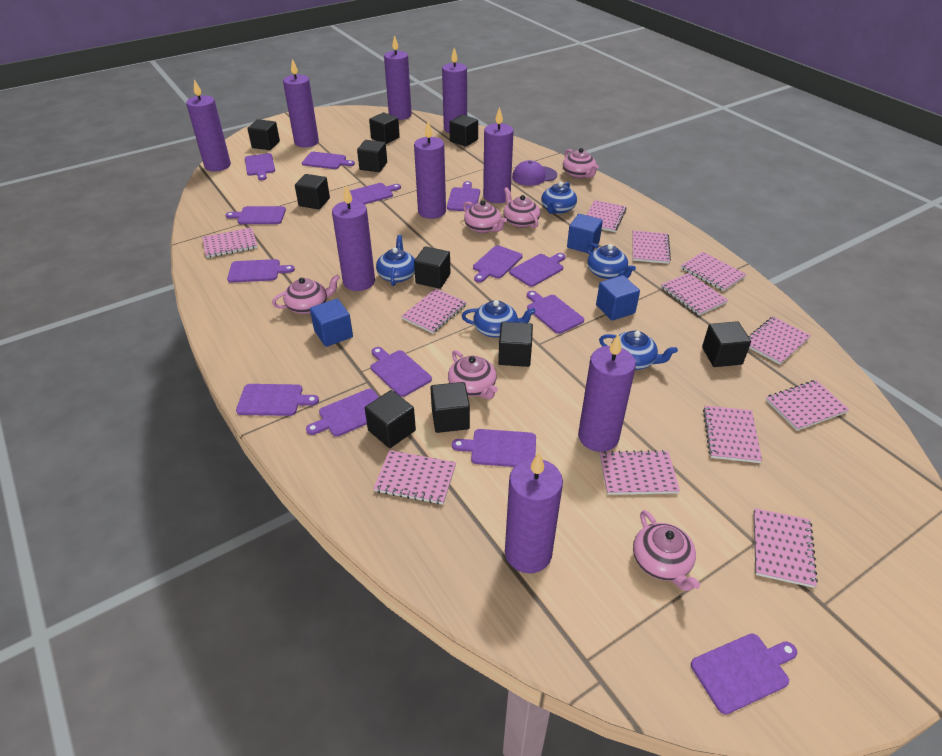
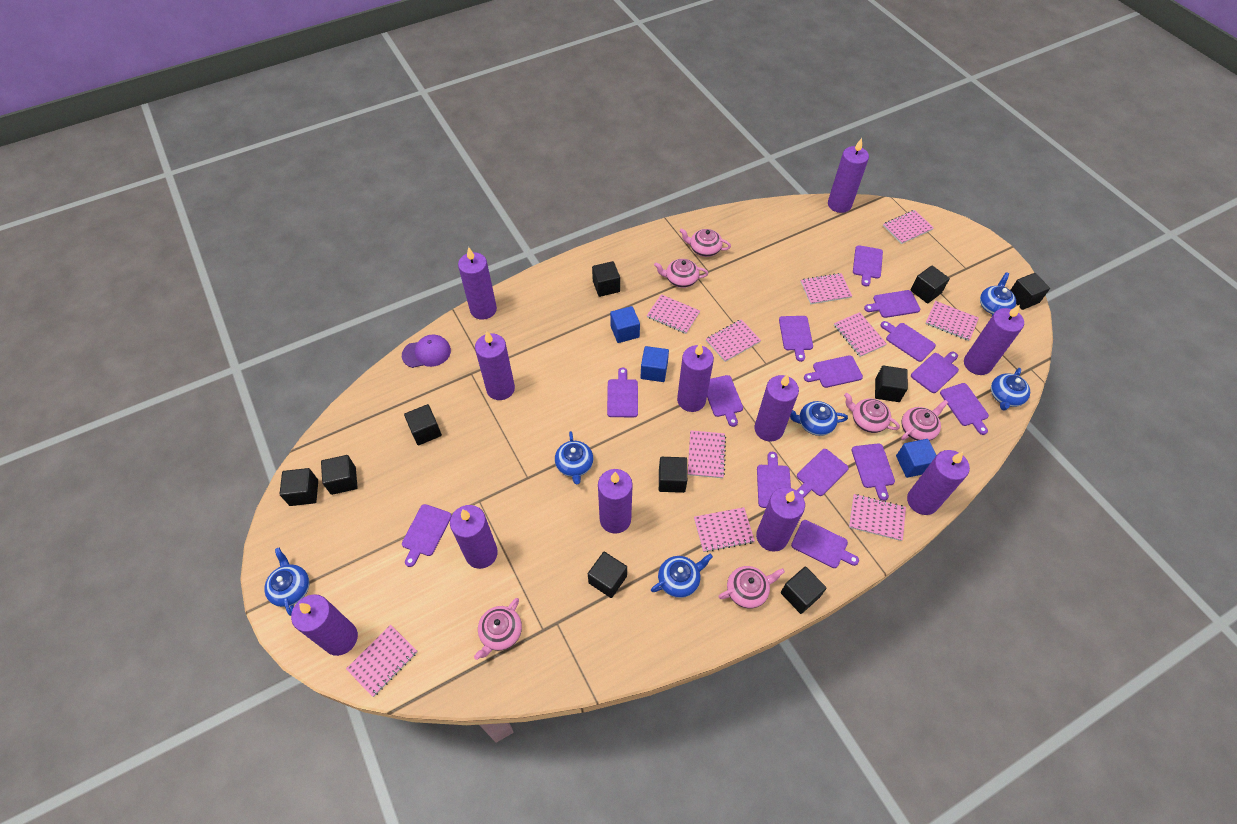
blue teapot: 5 -> 6
pink notebook: 12 -> 10
purple candle: 9 -> 11

